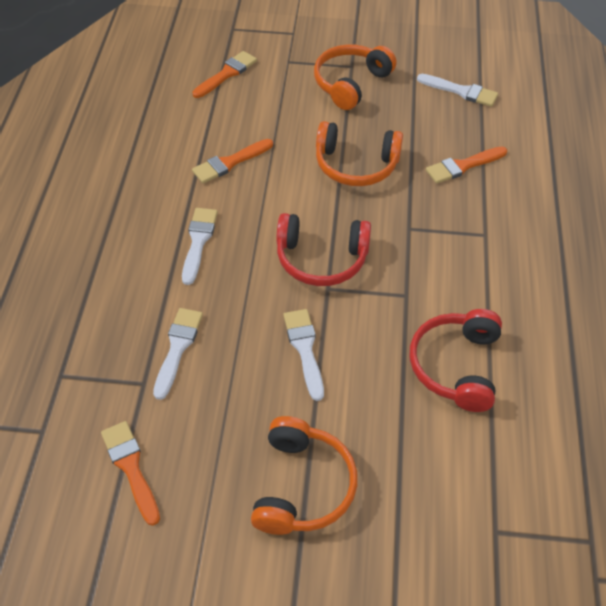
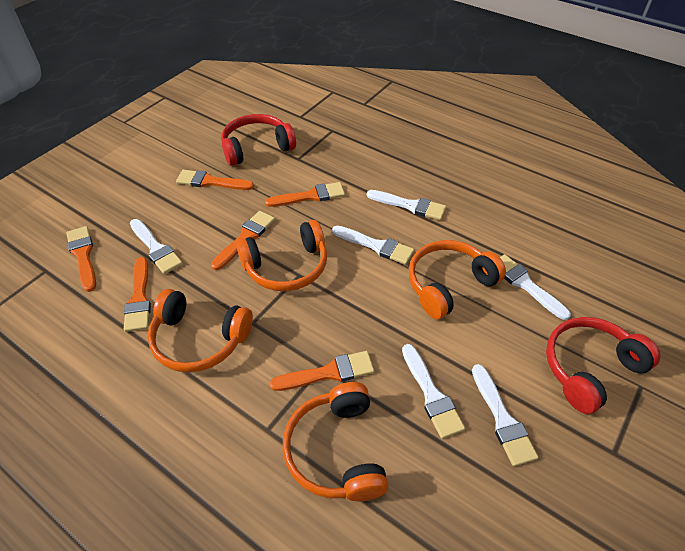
orange brush: 4 -> 6
orange headphones: 3 -> 4
white brush: 4 -> 6

